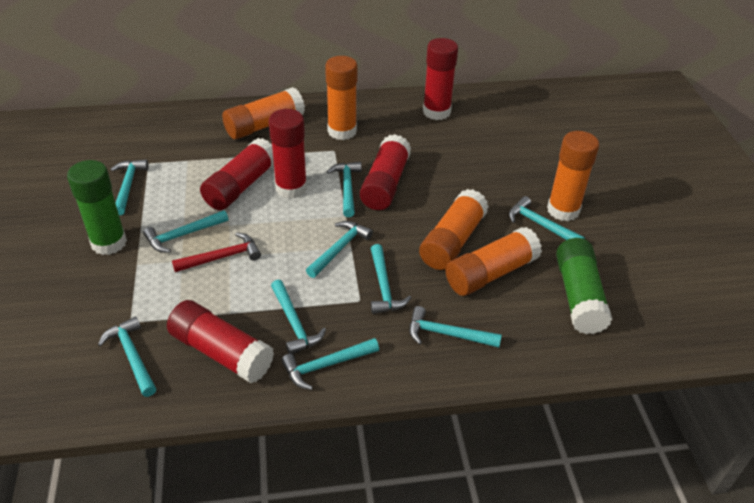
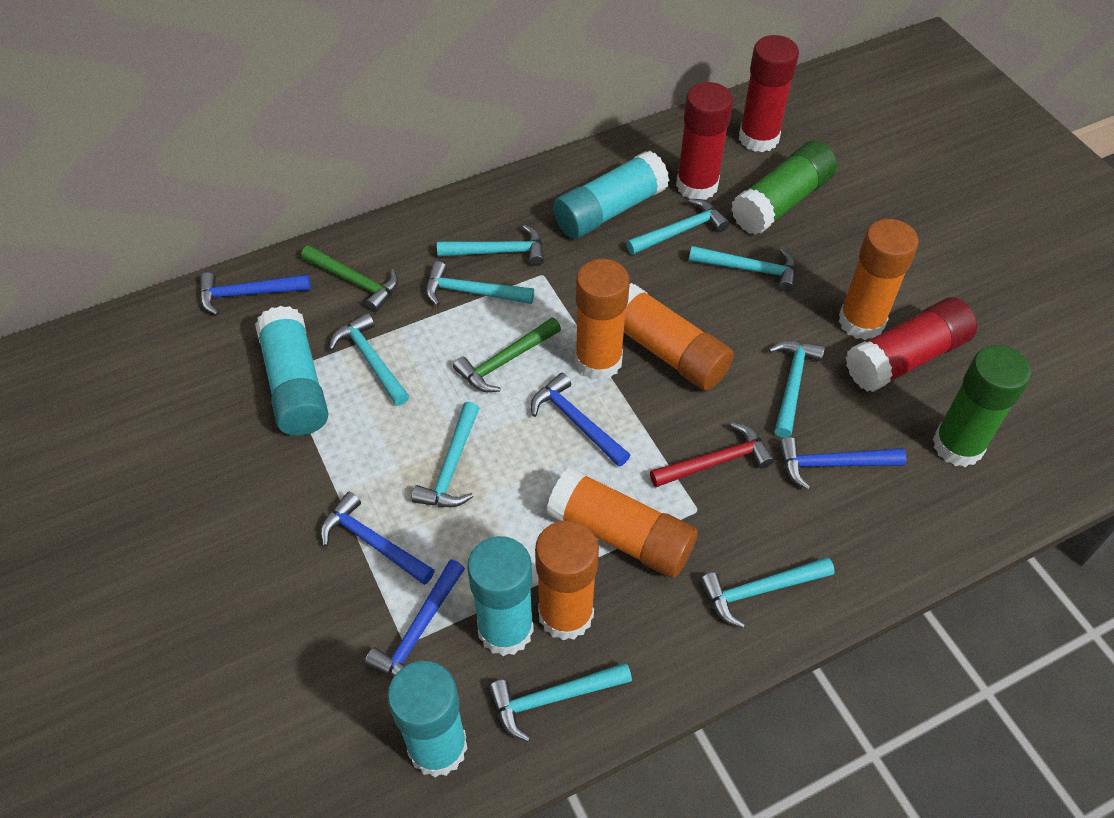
blue hammer: 0 -> 5
green hammer: 0 -> 2
red glue stick: 5 -> 3
turquoise glue stick: 0 -> 4
turquoise hammer: 10 -> 9

